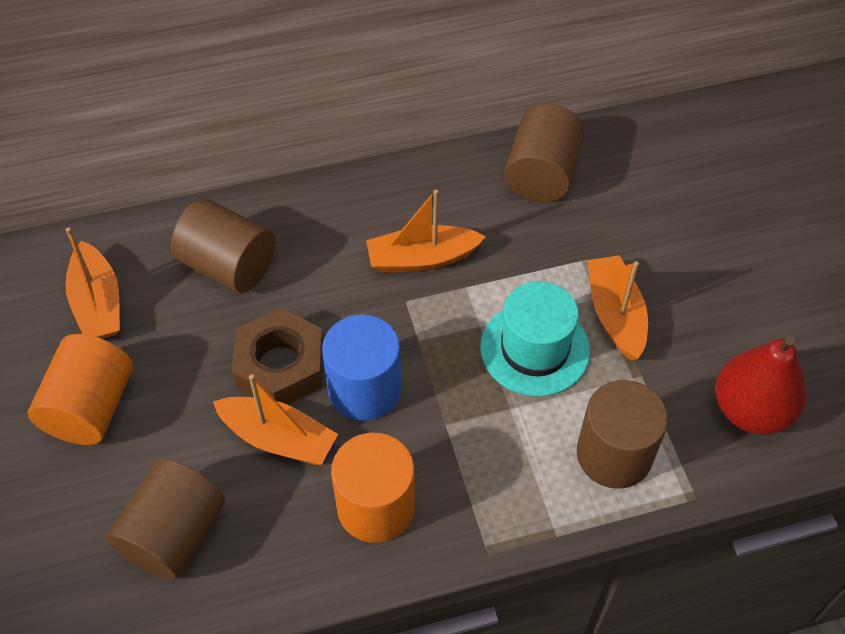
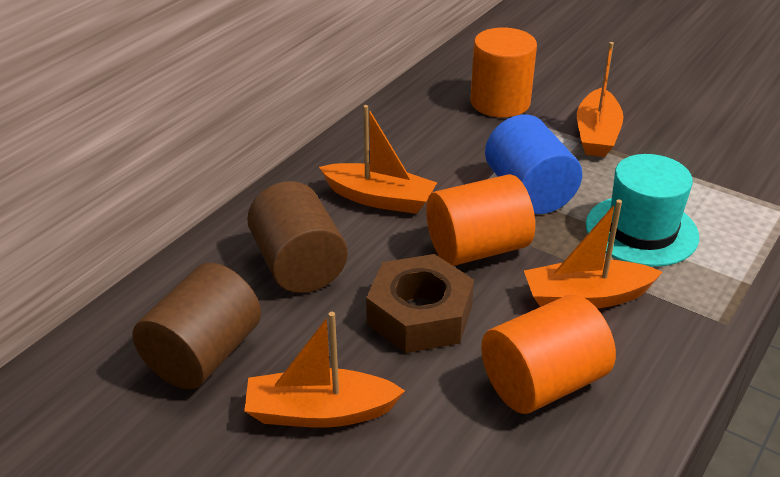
brown cylinder: 4 -> 2
orange cylinder: 2 -> 3
red pear: 1 -> 0

